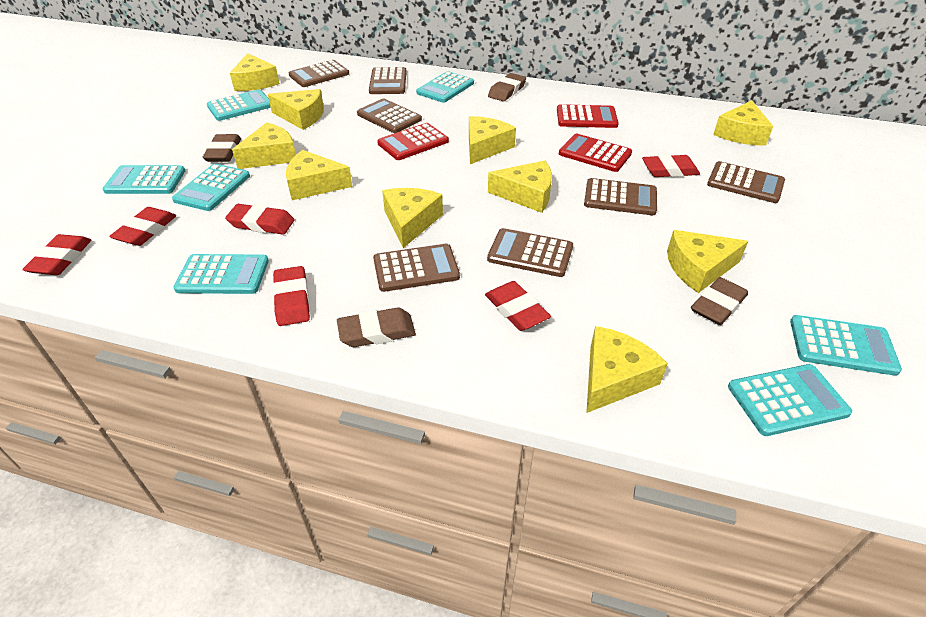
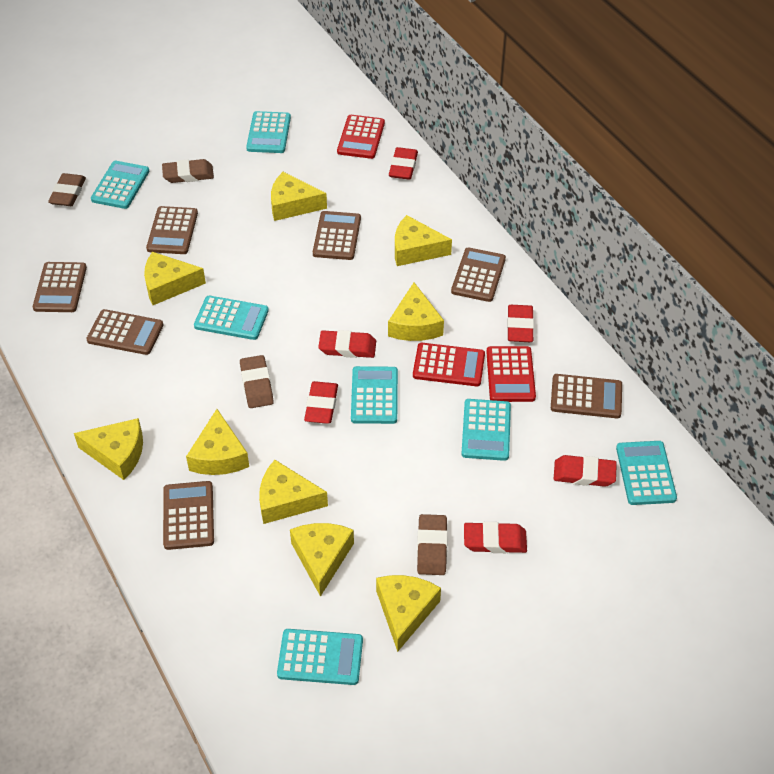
yellow cheese: 10 -> 9

